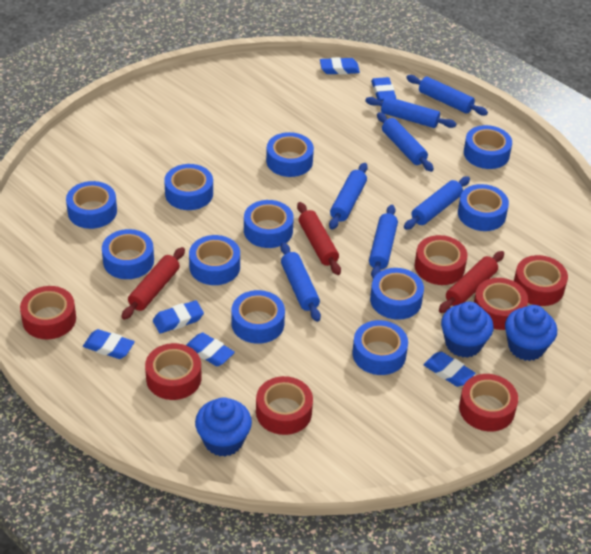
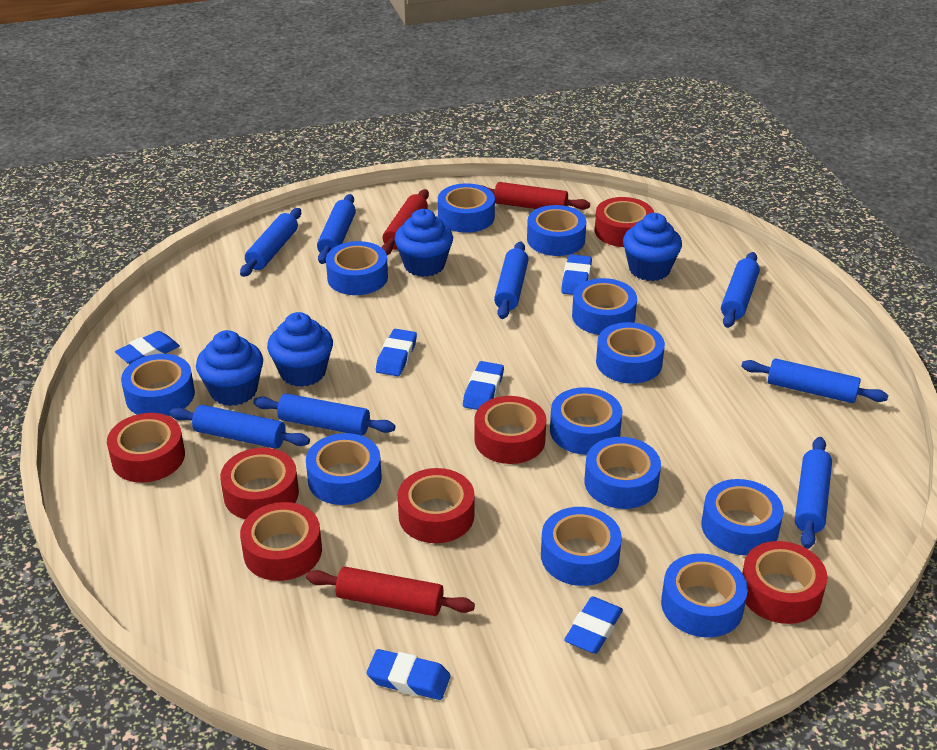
blue cupcake: 3 -> 4
blue rolling pin: 7 -> 8
blue tape: 11 -> 12

